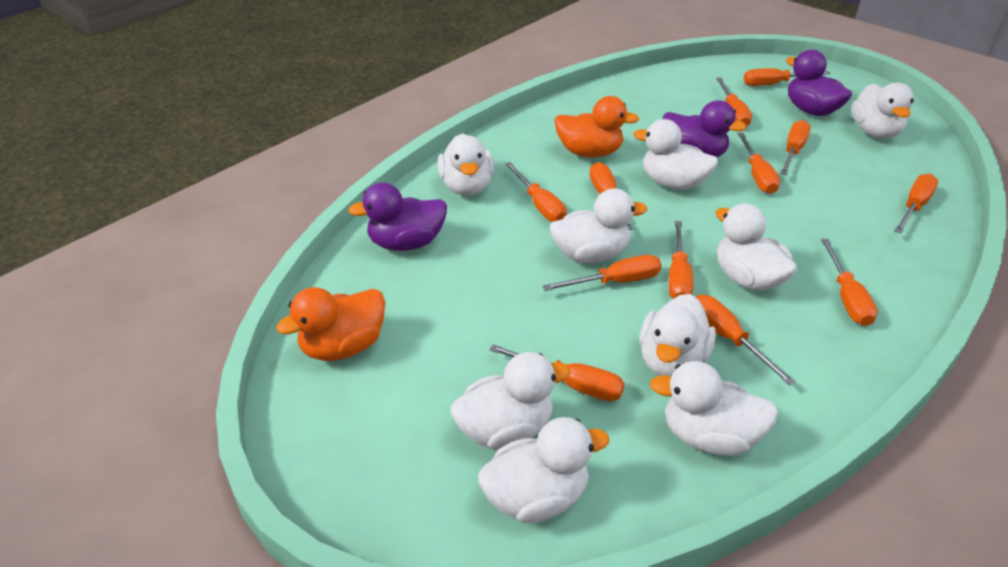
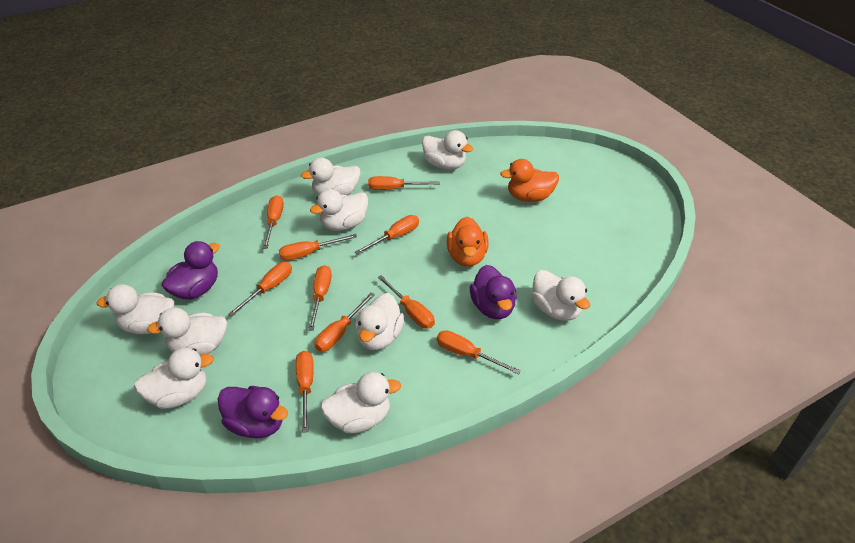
orange screwdriver: 12 -> 10

